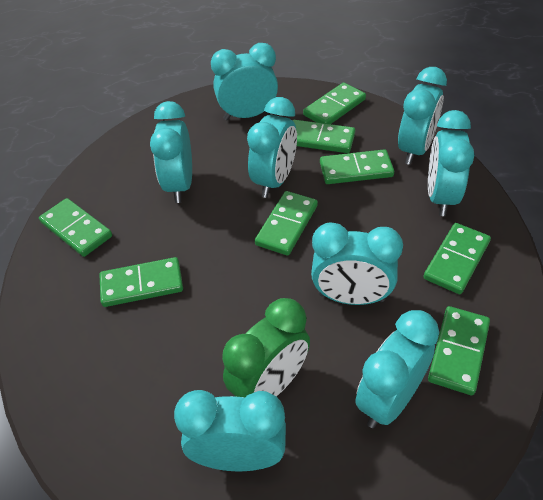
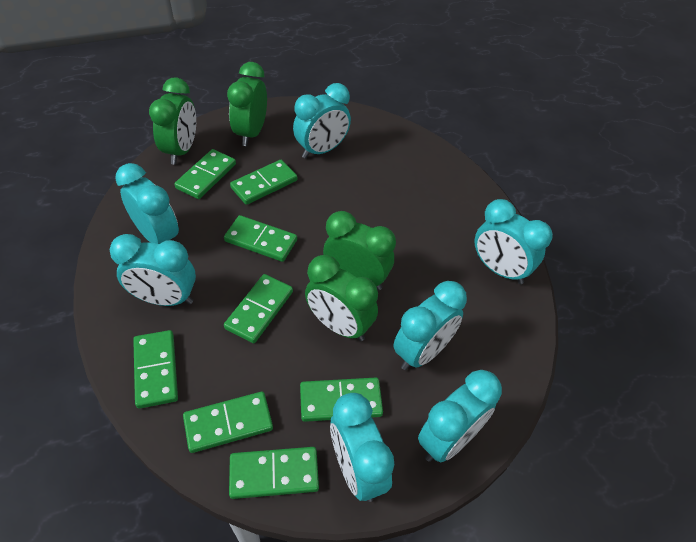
green clock: 1 -> 4
turquoise clock: 8 -> 7

